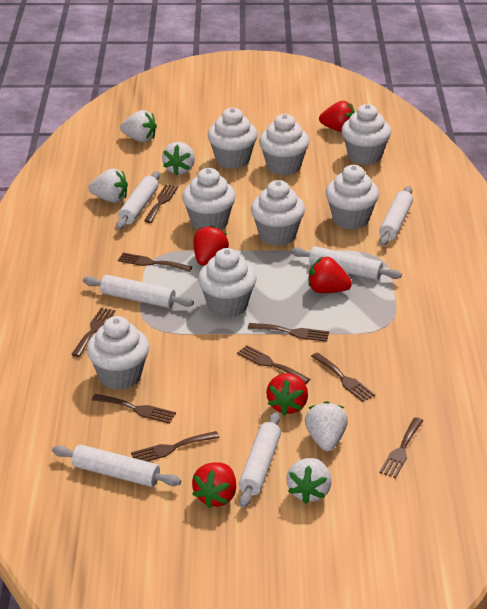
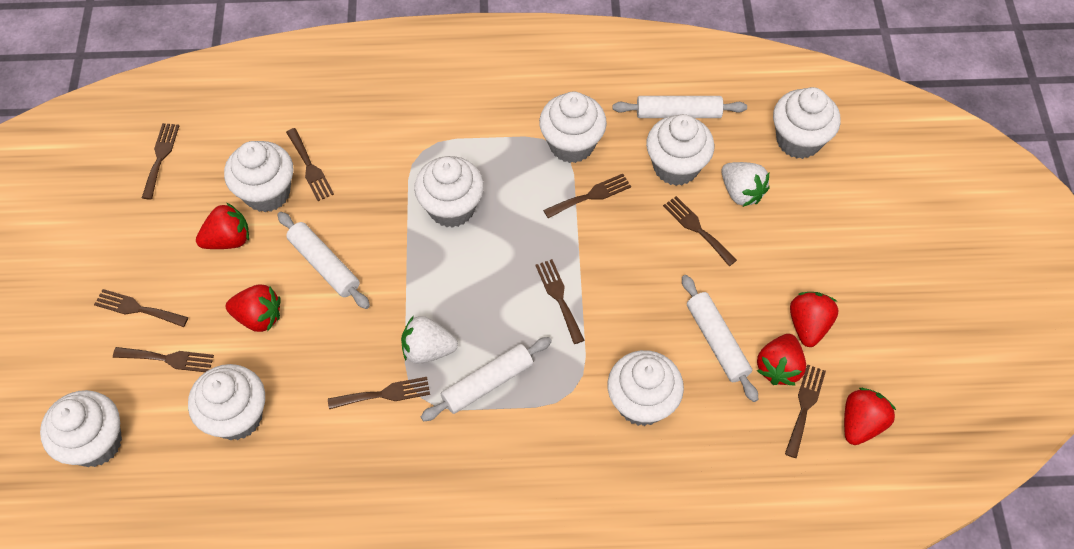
white rolling pin: 6 -> 4
white strawberry: 5 -> 2

